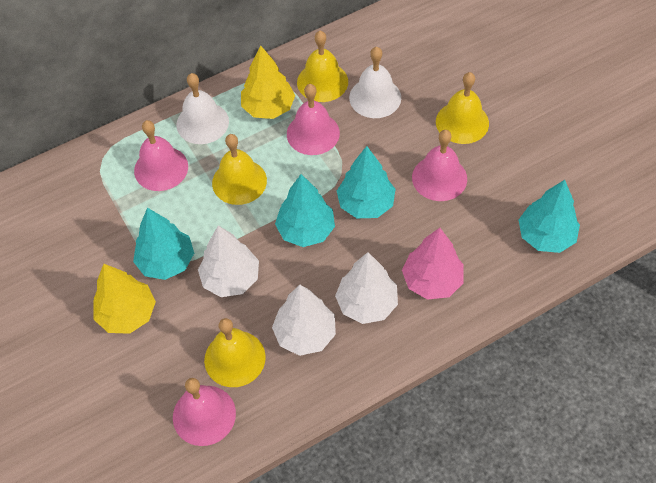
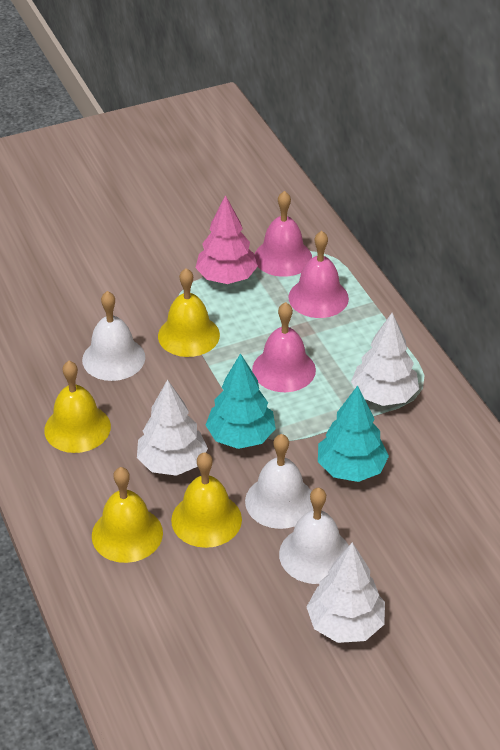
pink bell: 4 -> 3
turquoise tree: 4 -> 2
white bell: 2 -> 3
yellow tree: 2 -> 0

